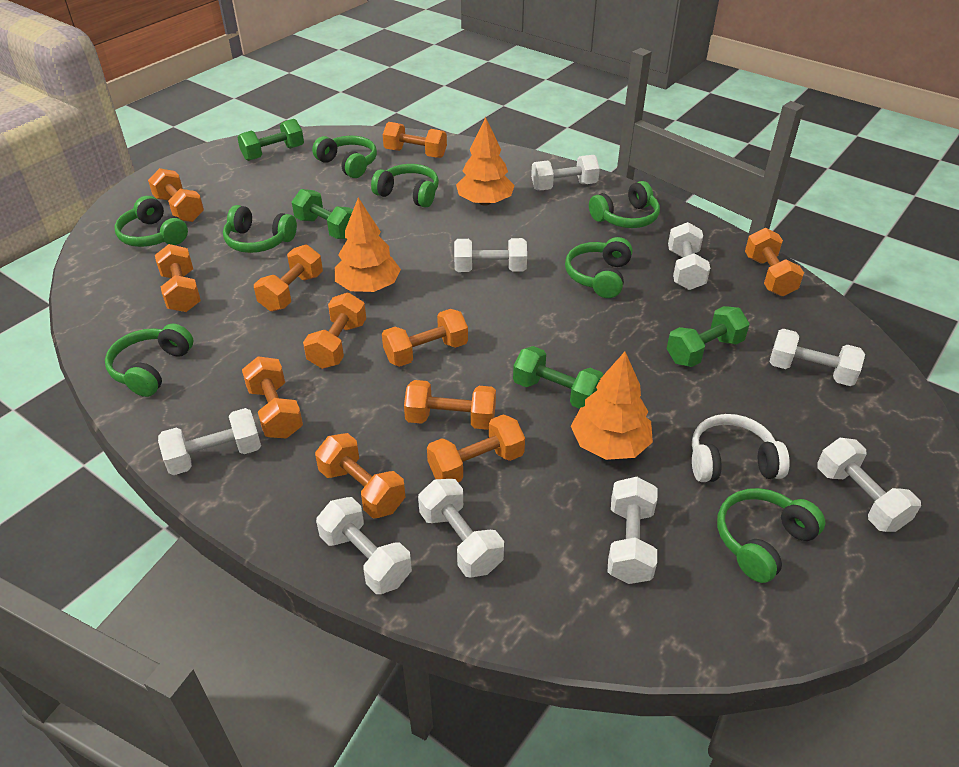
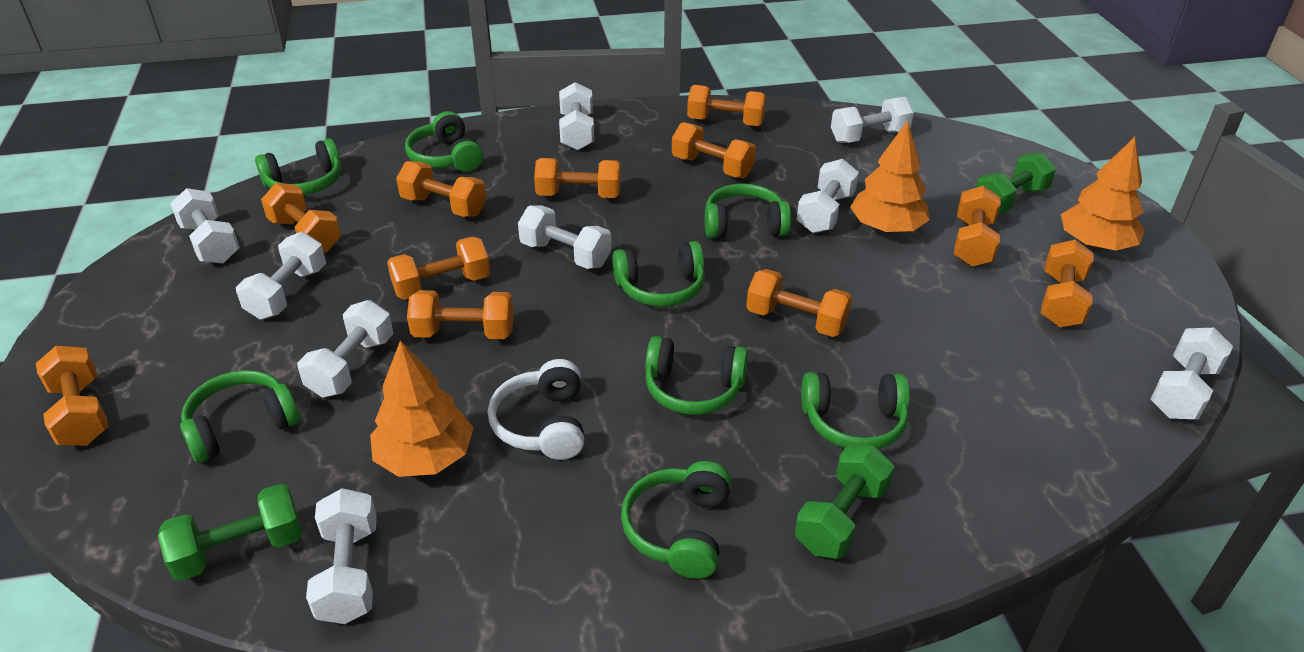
green dumbbell: 4 -> 3

